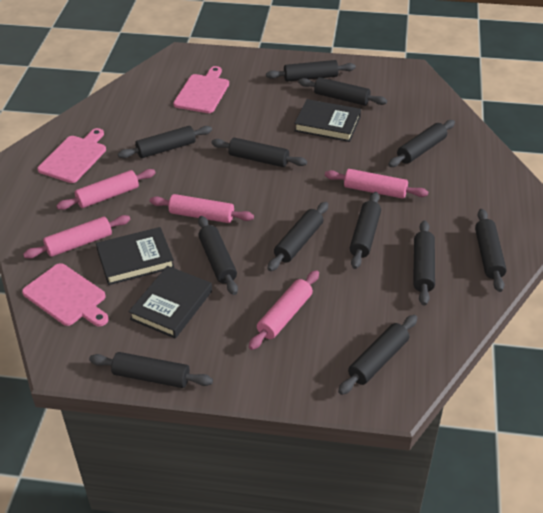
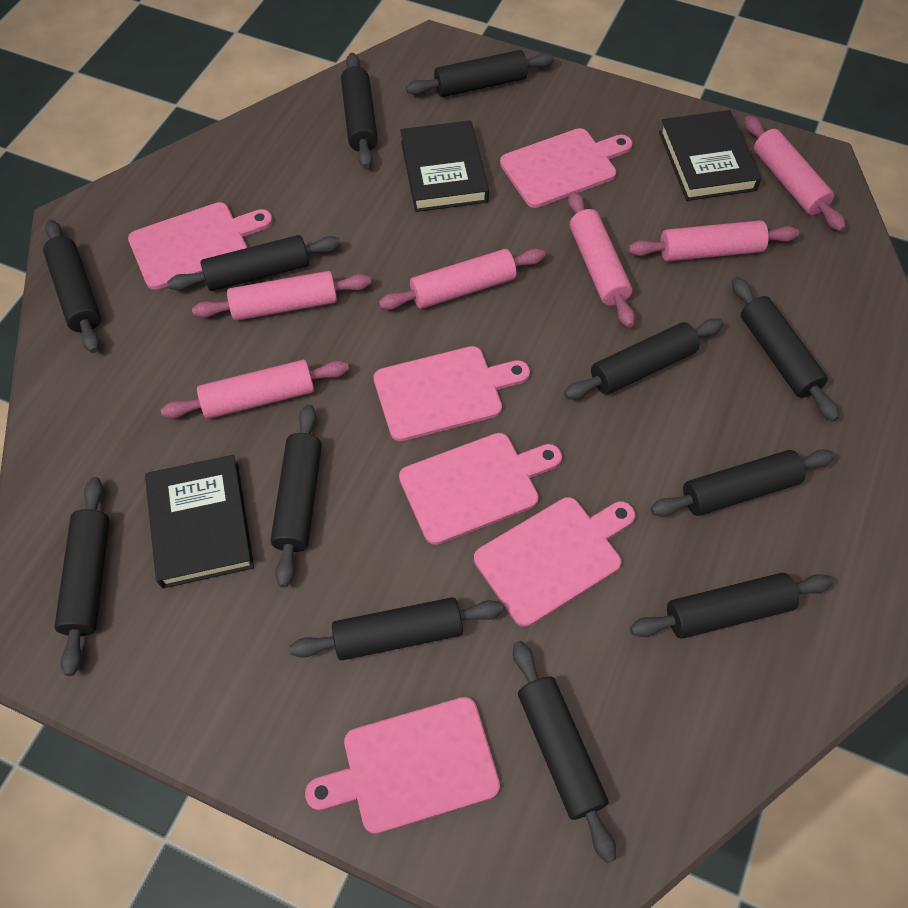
pink cutting board: 3 -> 6
pink rolling pin: 5 -> 6

